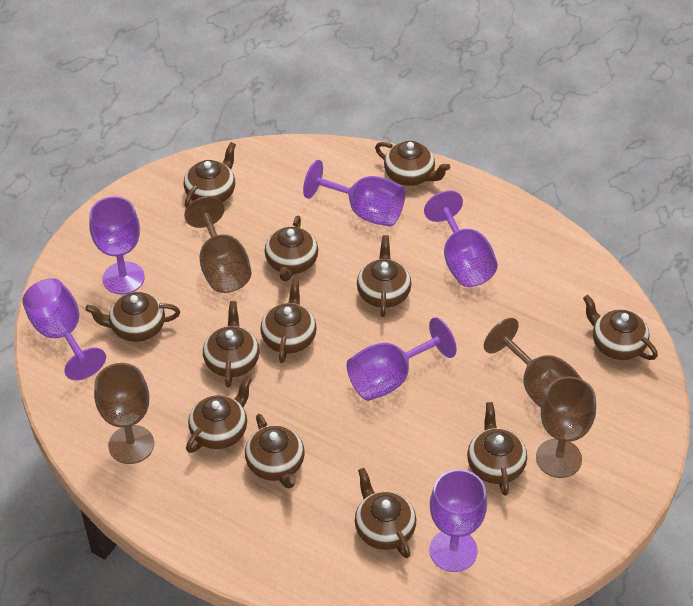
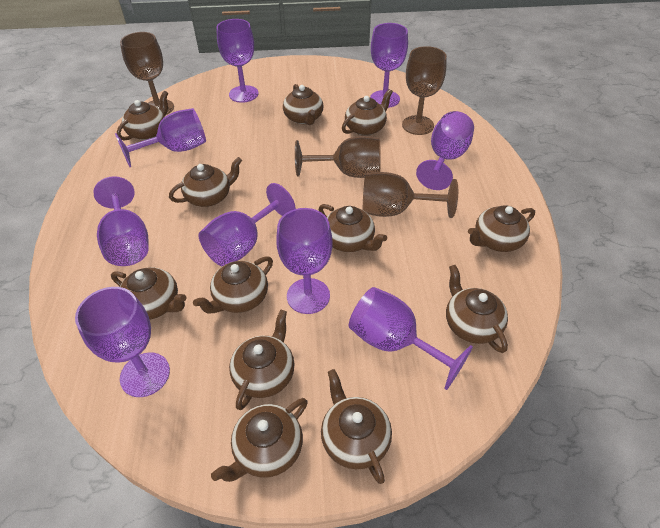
purple goblet: 6 -> 9

